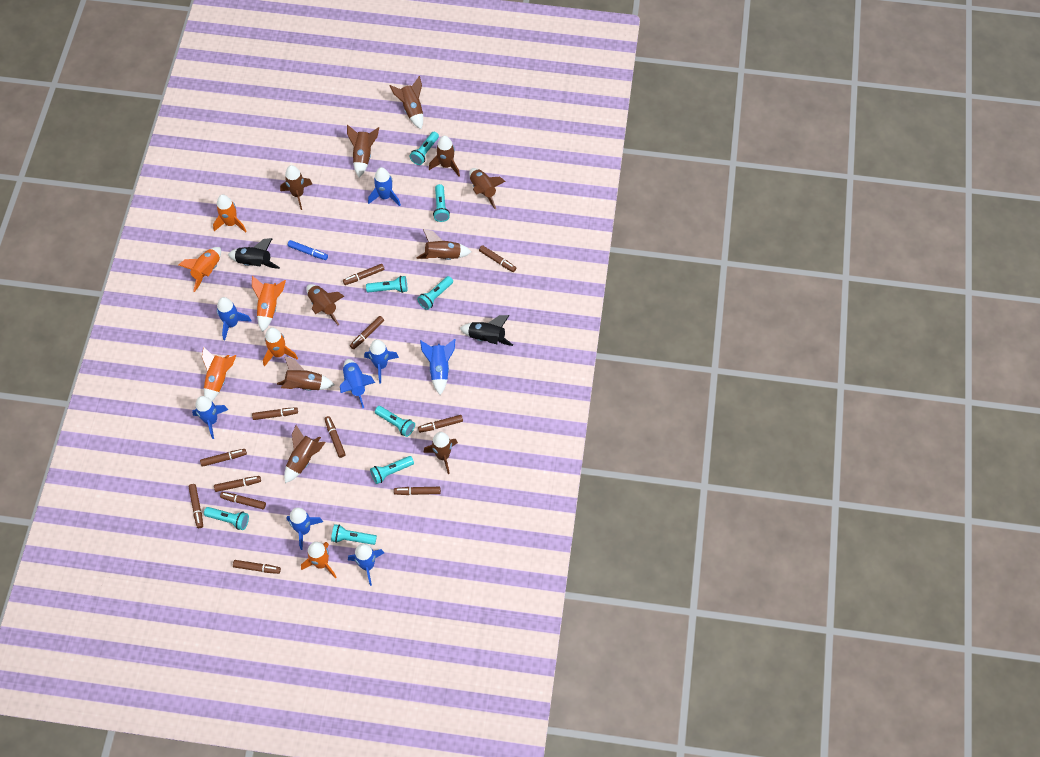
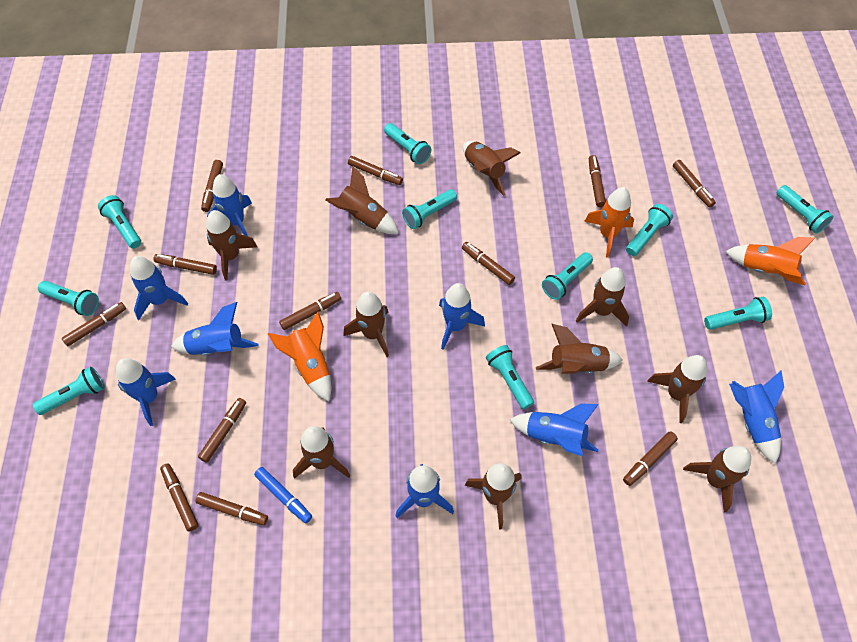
black rocket: 2 -> 0
orange rocket: 6 -> 3
turquoise flashlight: 8 -> 10

